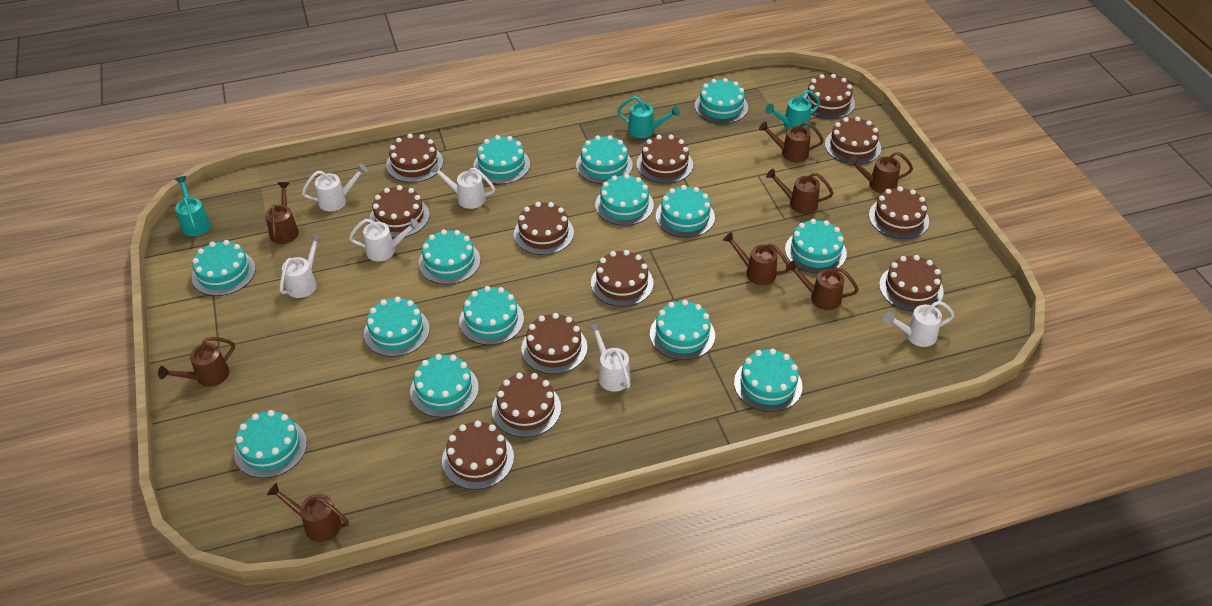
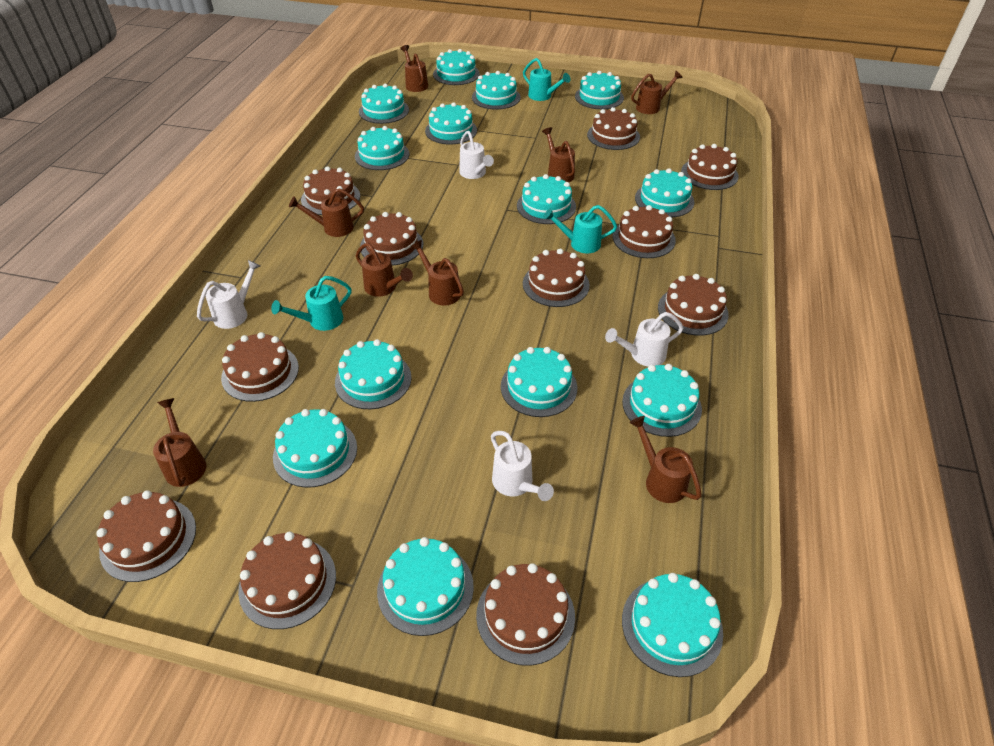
brown cake: 12 -> 11
white watering can: 6 -> 4

